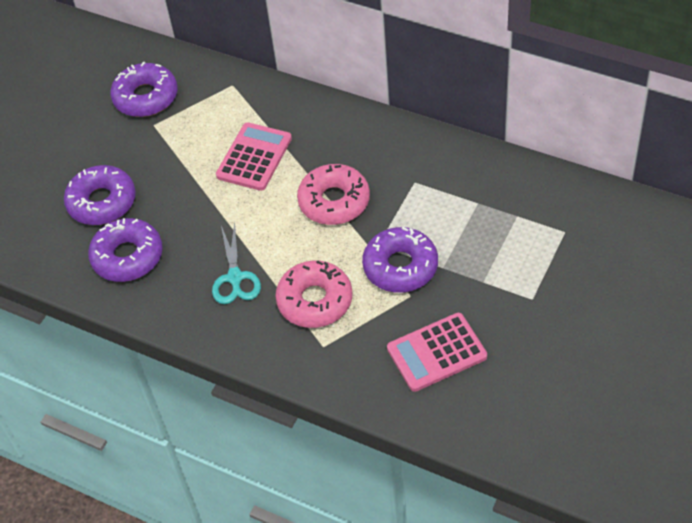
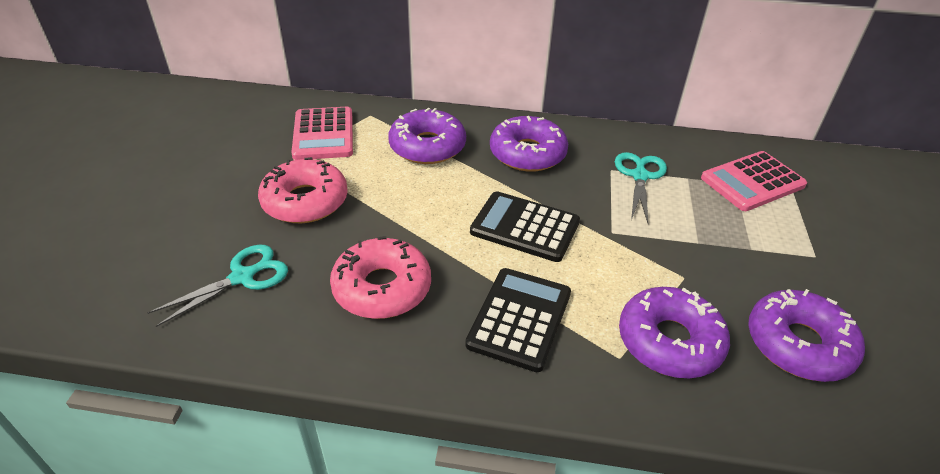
black calculator: 0 -> 2
turquoise scissors: 1 -> 2

